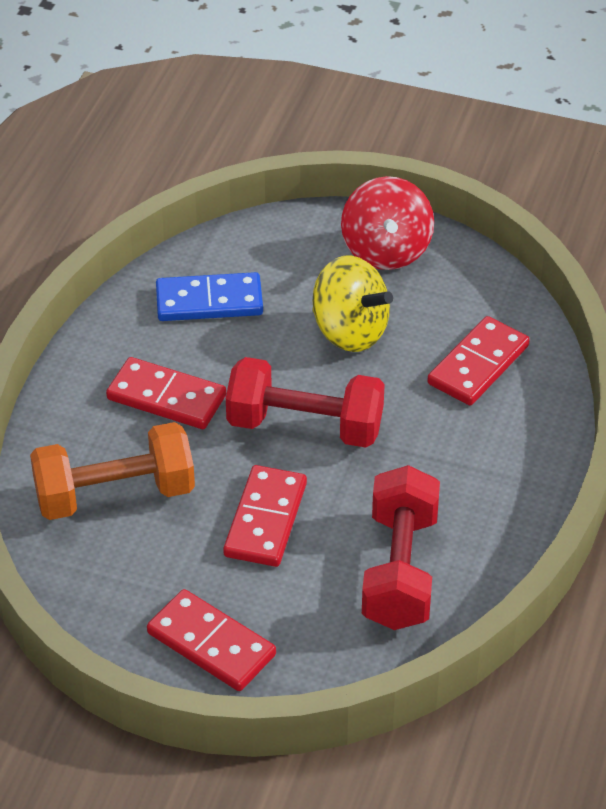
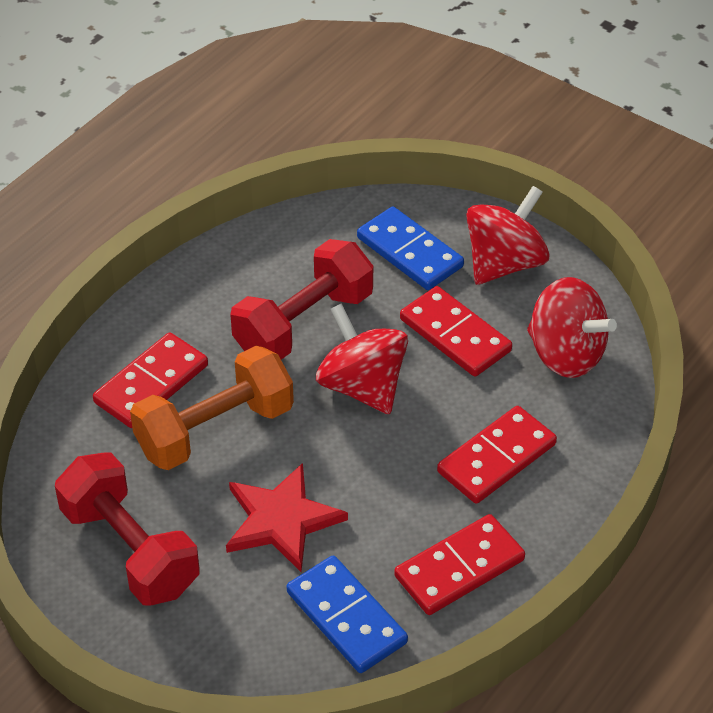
blue domino: 1 -> 2
red spinning top: 1 -> 3
red star: 0 -> 1
yellow spinning top: 1 -> 0

